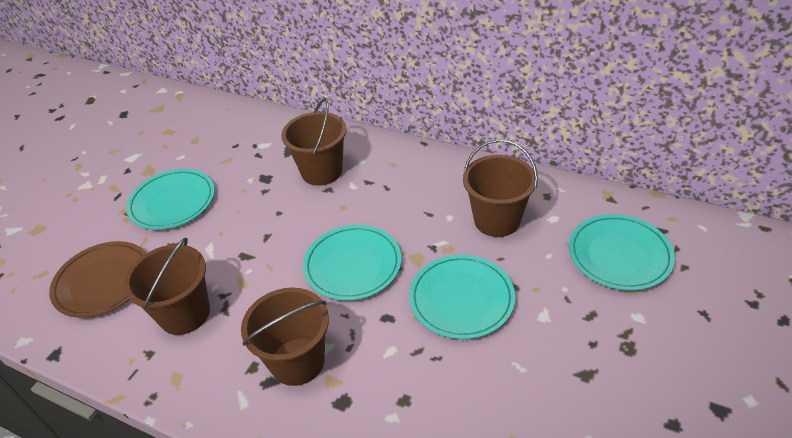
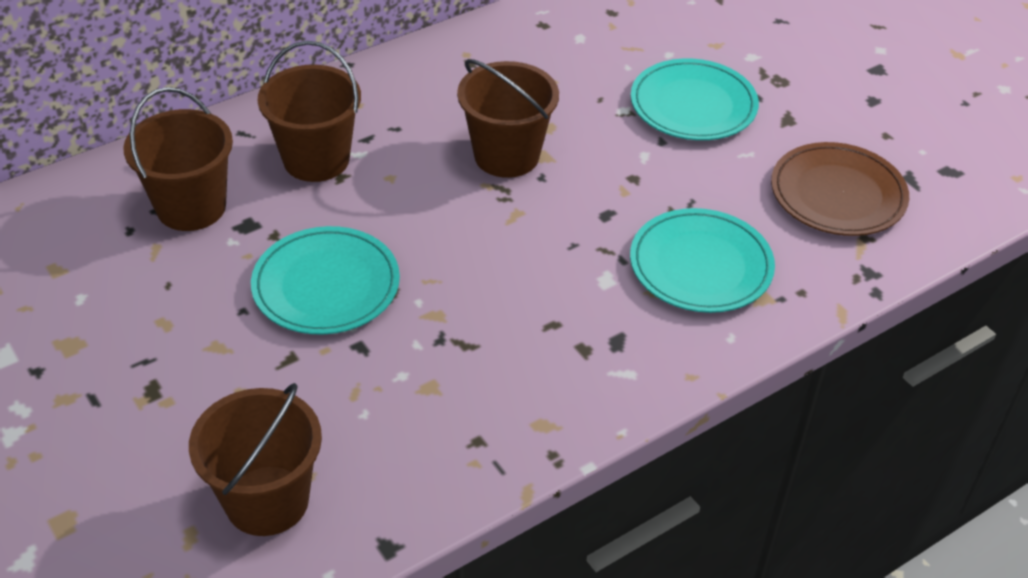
turquoise plate: 4 -> 3

